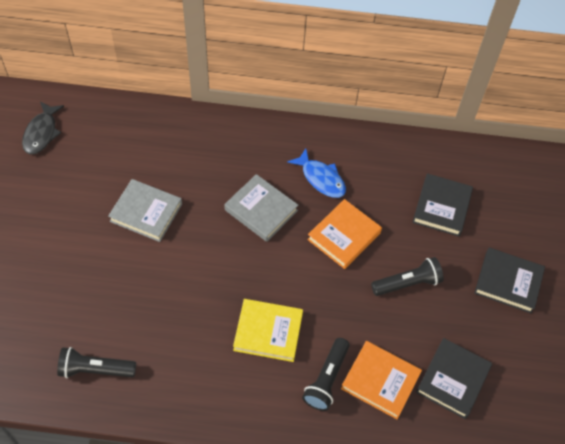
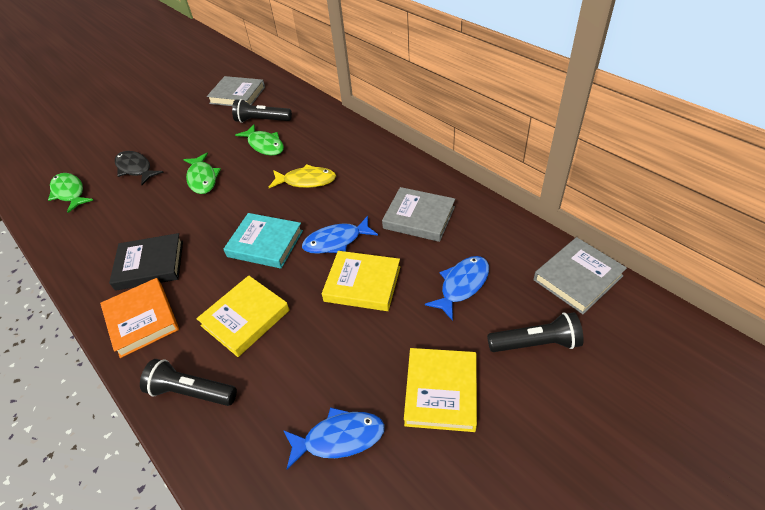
black book: 3 -> 1
blue fish: 1 -> 3
green fish: 0 -> 3
grey book: 2 -> 3
orange book: 2 -> 1
turquoise book: 0 -> 1
yellow book: 1 -> 3
yellow fish: 0 -> 1

